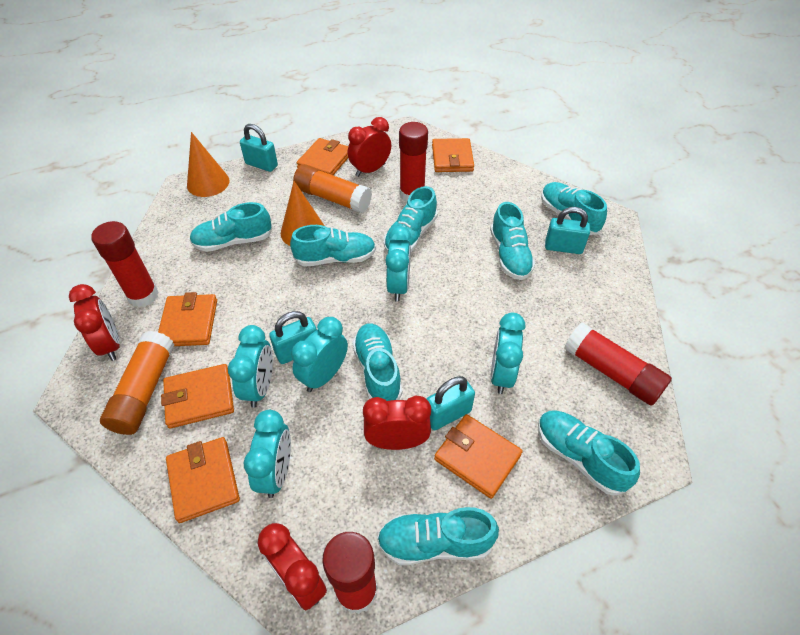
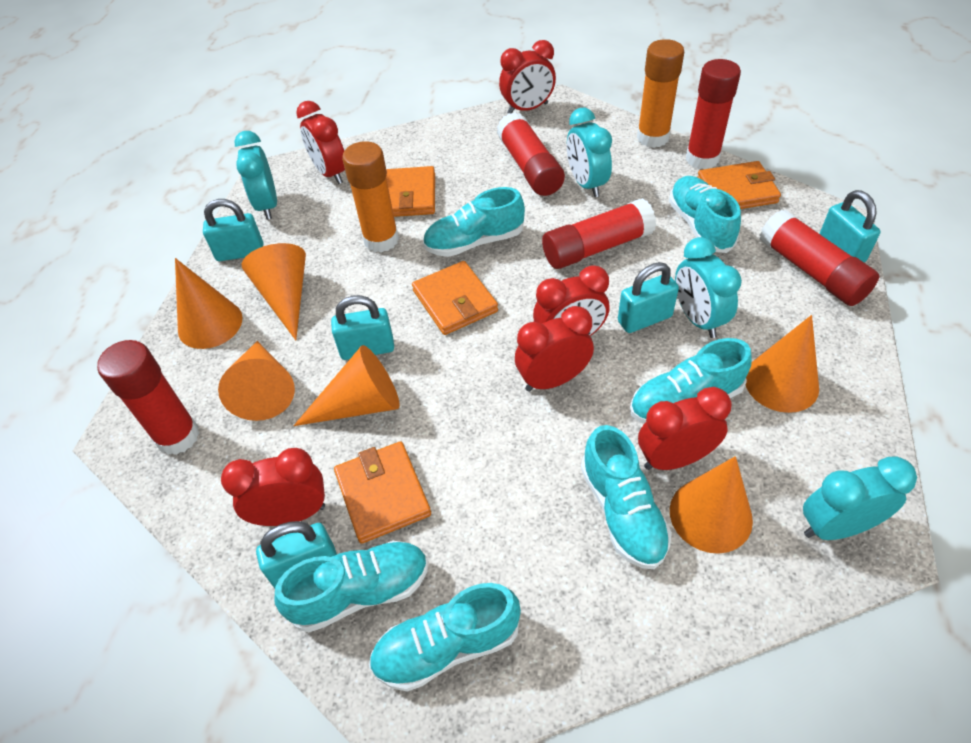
orange cone: 2 -> 6
orange wallet: 6 -> 4
red clock: 4 -> 6
red glue stick: 4 -> 5
turquoise clock: 5 -> 4
turquoise padlock: 4 -> 5
turquoise shoe: 8 -> 6

